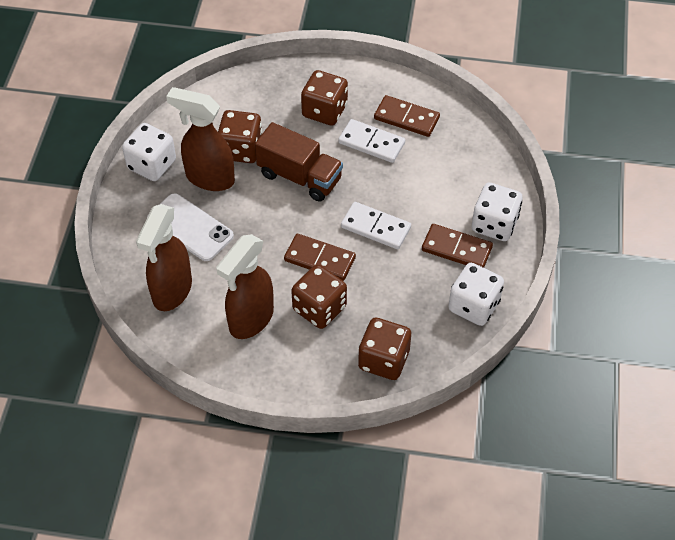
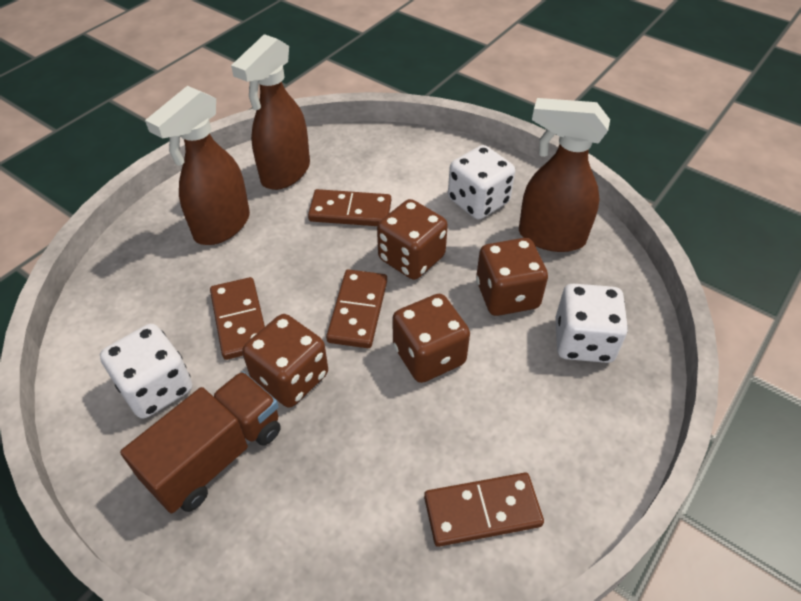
brown domino: 3 -> 4
white domino: 2 -> 0
white phone: 1 -> 0

